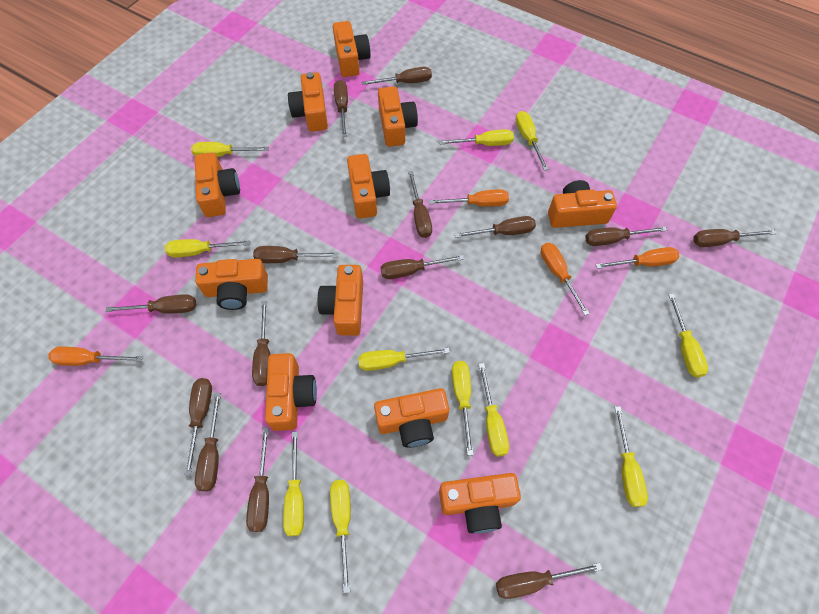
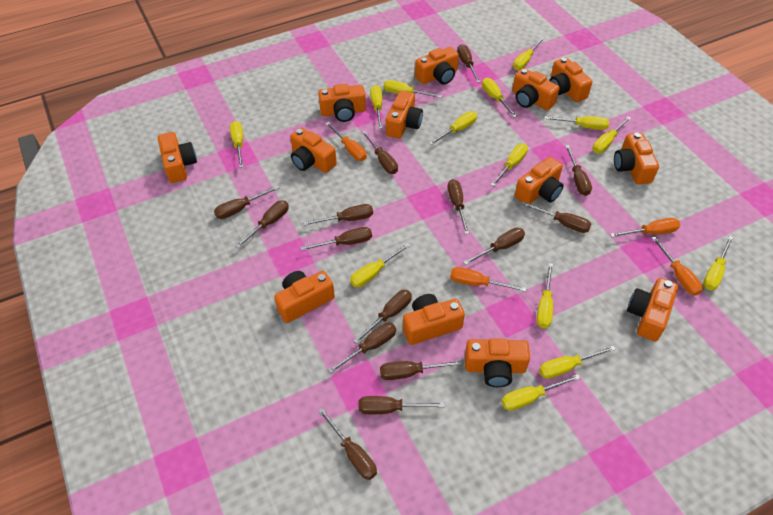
brown screwdriver: 14 -> 15
orange camera: 11 -> 13
yellow screwdriver: 11 -> 14

